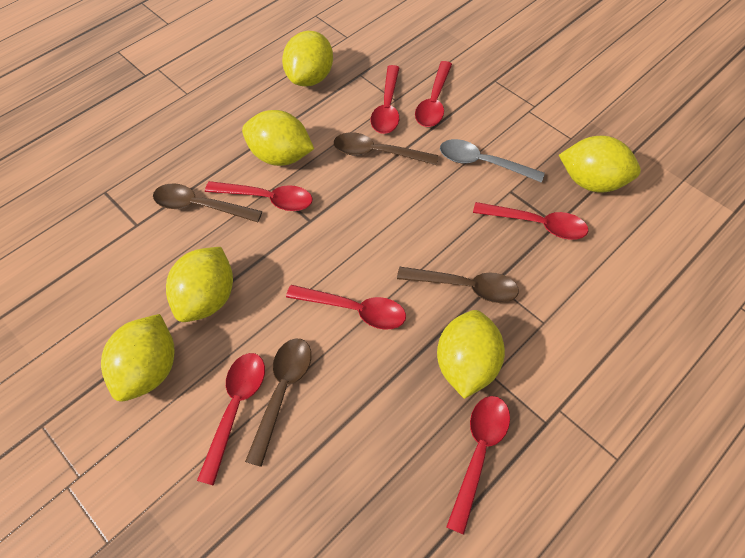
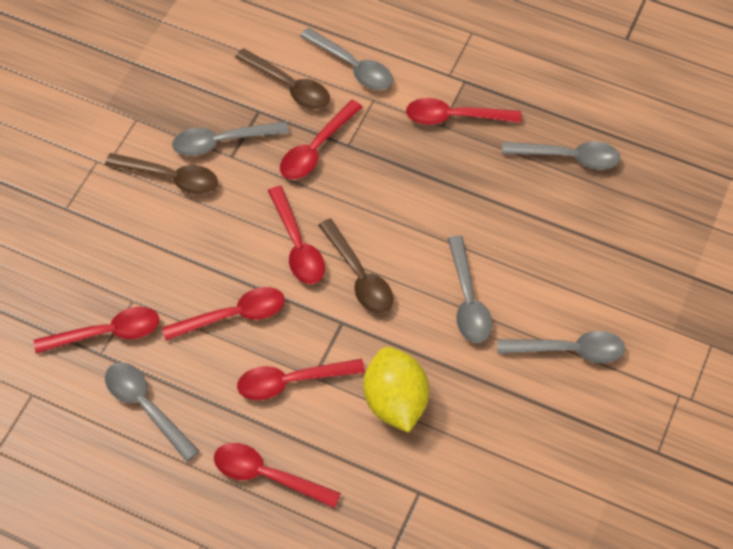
brown spoon: 4 -> 3
grey spoon: 1 -> 6
yellow lemon: 6 -> 1

